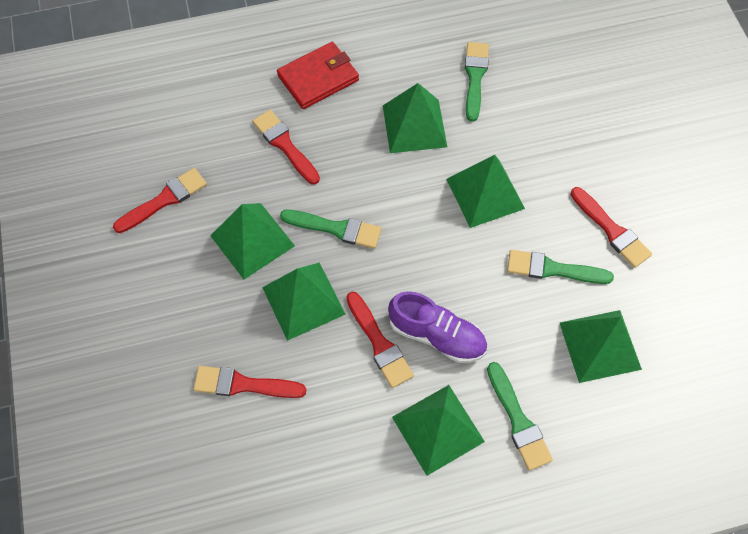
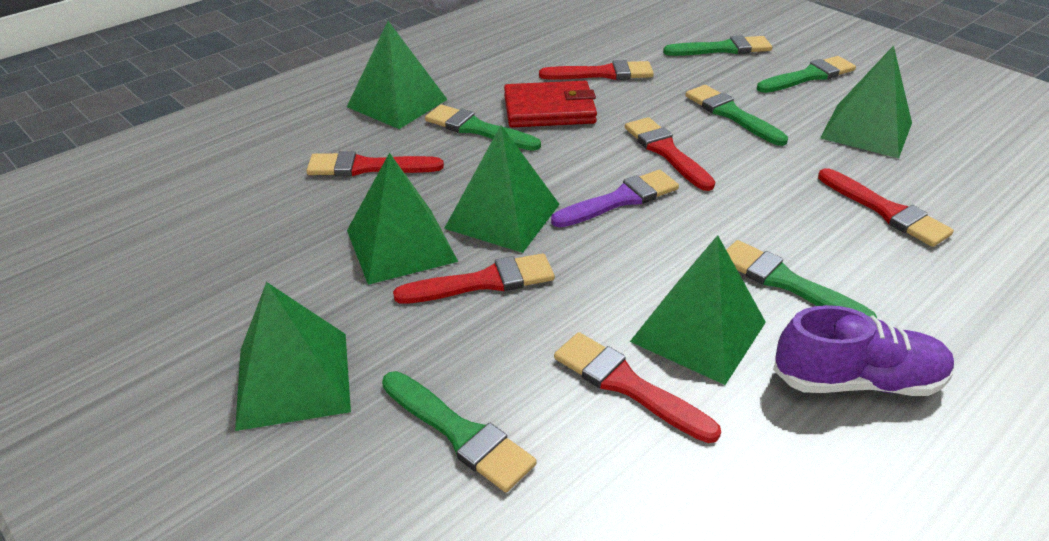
green brush: 4 -> 6
purple brush: 0 -> 1
red brush: 5 -> 6

